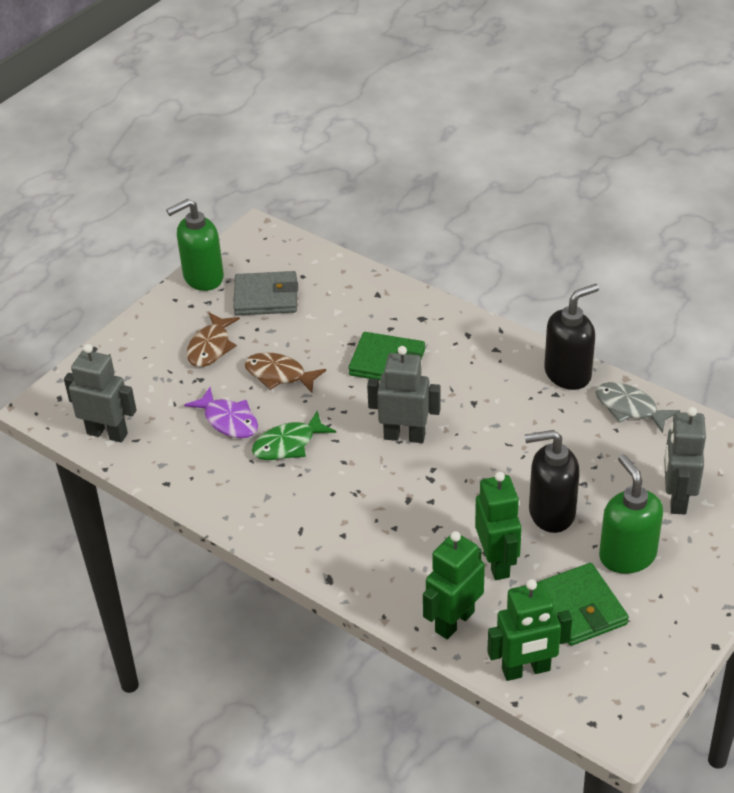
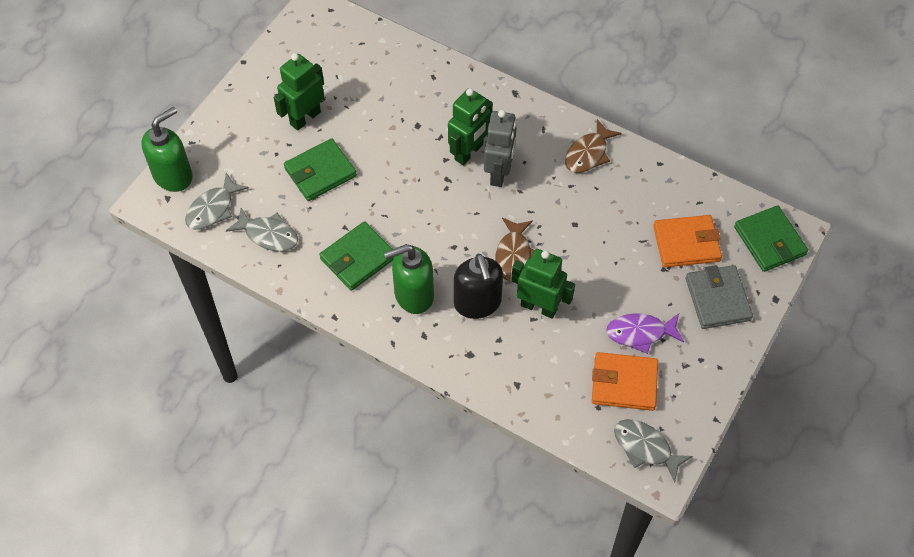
black soap dispenser: 2 -> 1
green fish: 1 -> 0
green wallet: 2 -> 3
grey fish: 1 -> 3
grey robot: 3 -> 1
orange wallet: 0 -> 2

